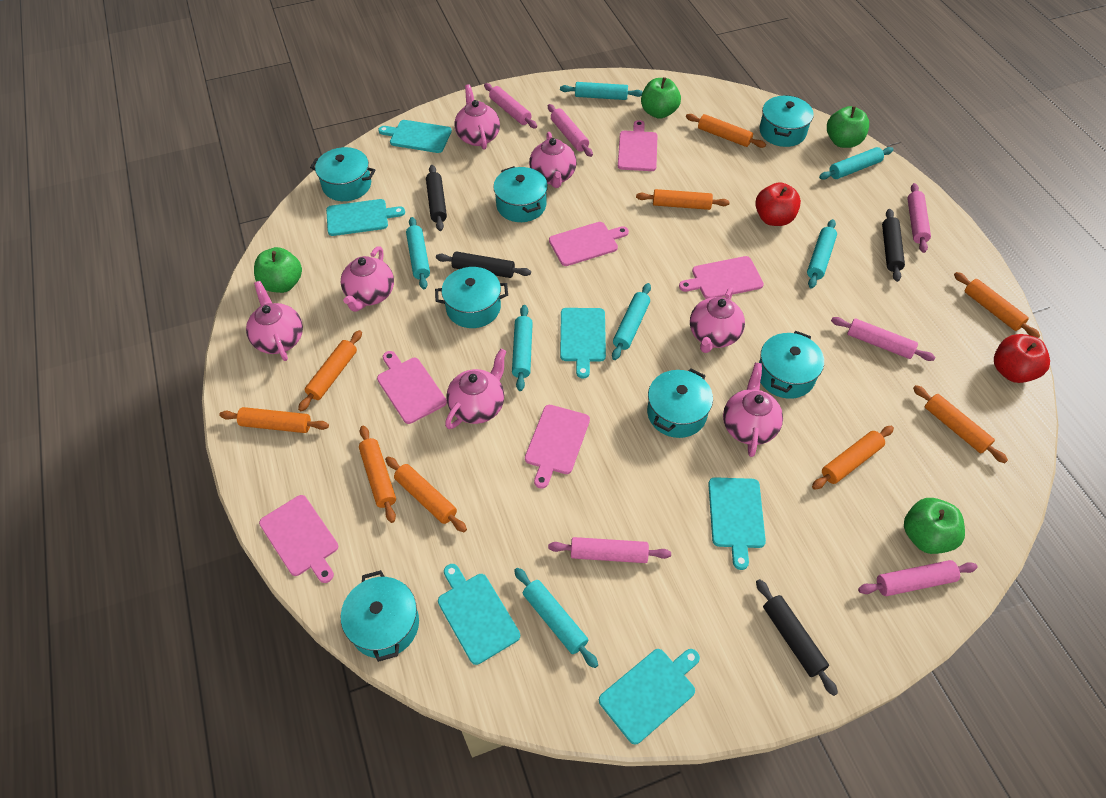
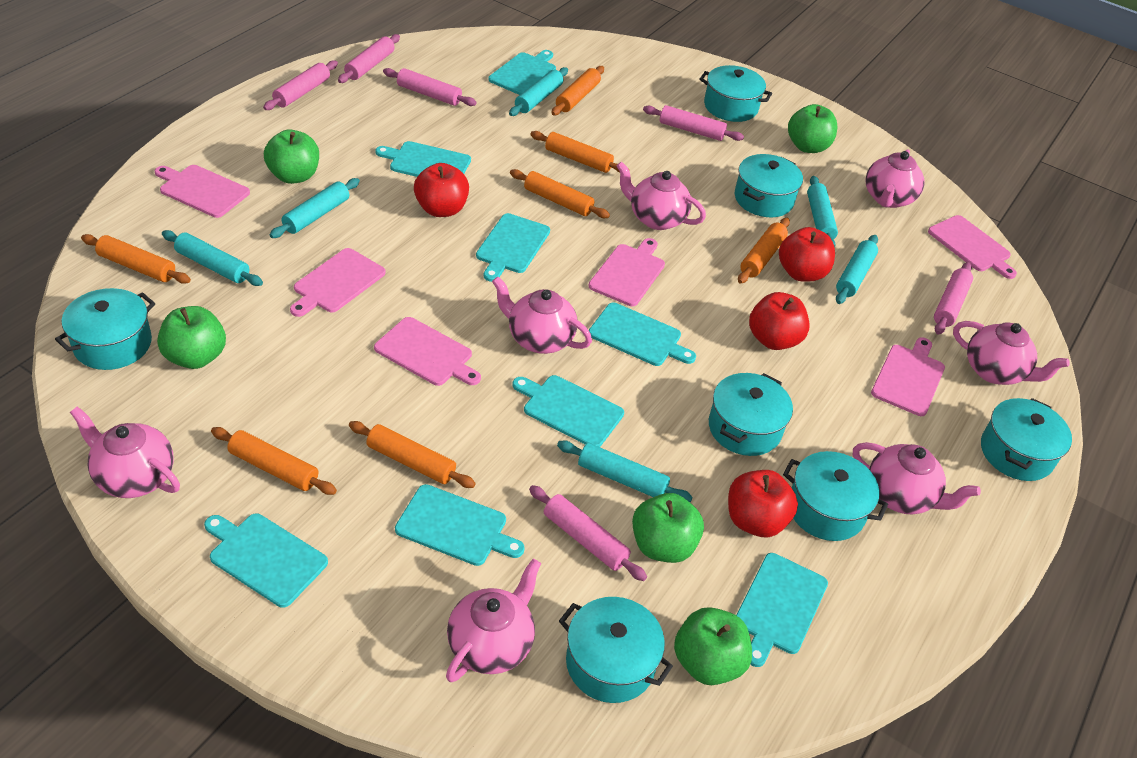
black rolling pin: 4 -> 0
green apple: 4 -> 5
orange rolling pin: 9 -> 7
red apple: 2 -> 4
turquoise cutting board: 6 -> 8
turquoise rolling pin: 7 -> 6

